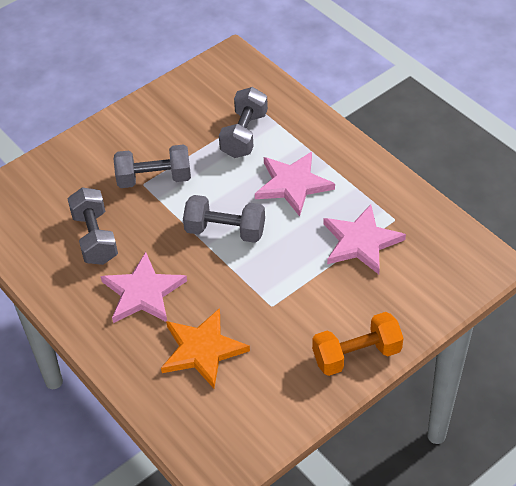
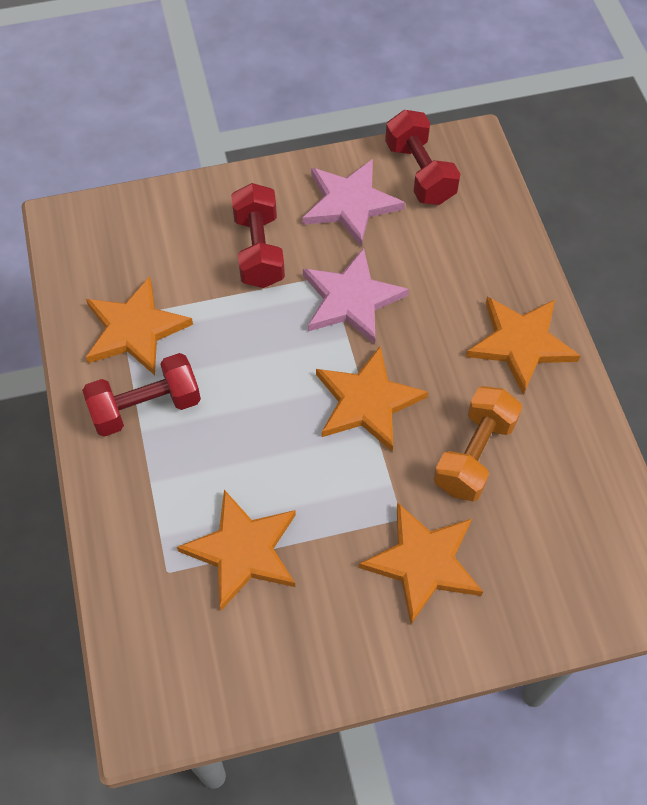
grey dumbbell: 4 -> 0
orange star: 1 -> 5
pink star: 3 -> 2
red dumbbell: 0 -> 3

